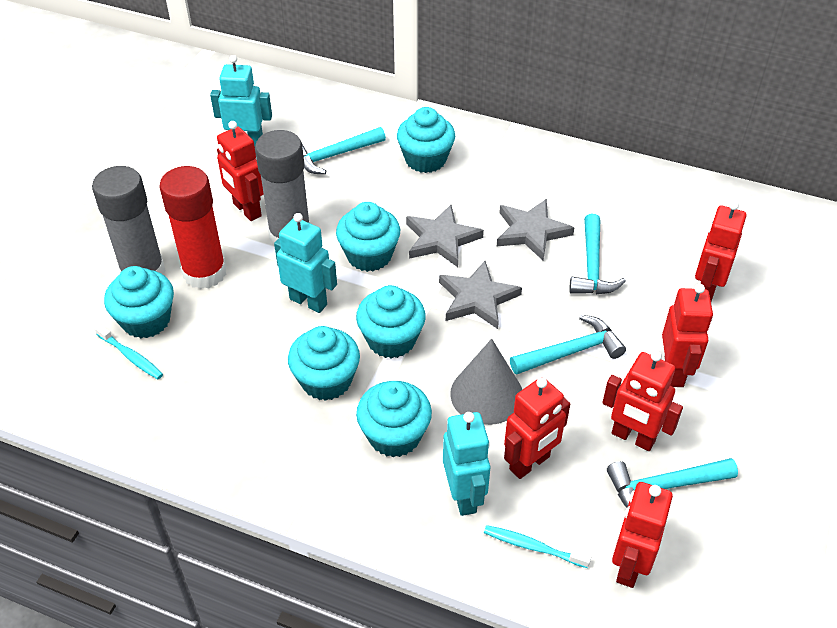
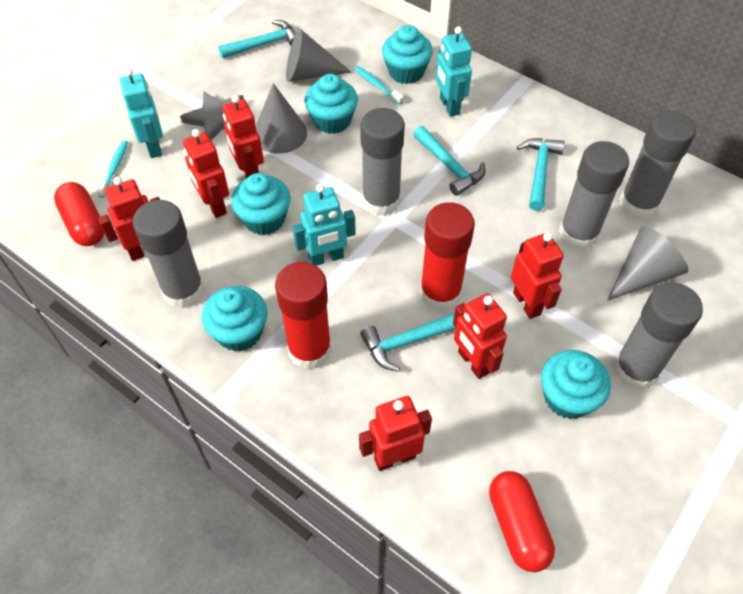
grey cone: 1 -> 3
grey glue stick: 2 -> 5
grey star: 3 -> 1
red capsule: 0 -> 2
red glue stick: 1 -> 2
turquoise cupcake: 6 -> 5

